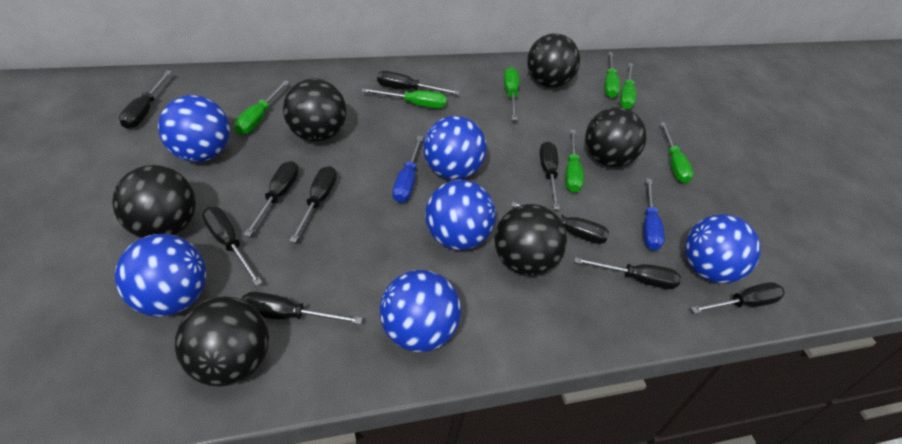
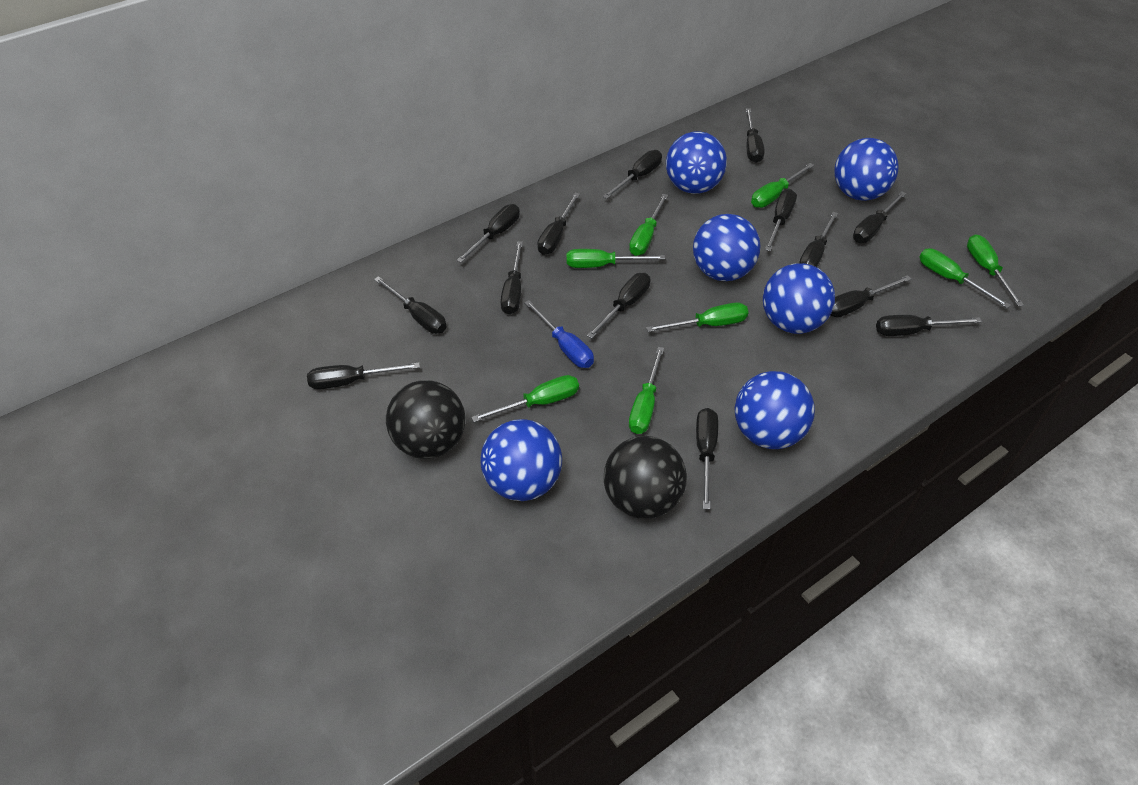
black ball: 6 -> 2
black screwdriver: 10 -> 14
blue screwdriver: 2 -> 1
green screwdriver: 7 -> 8

